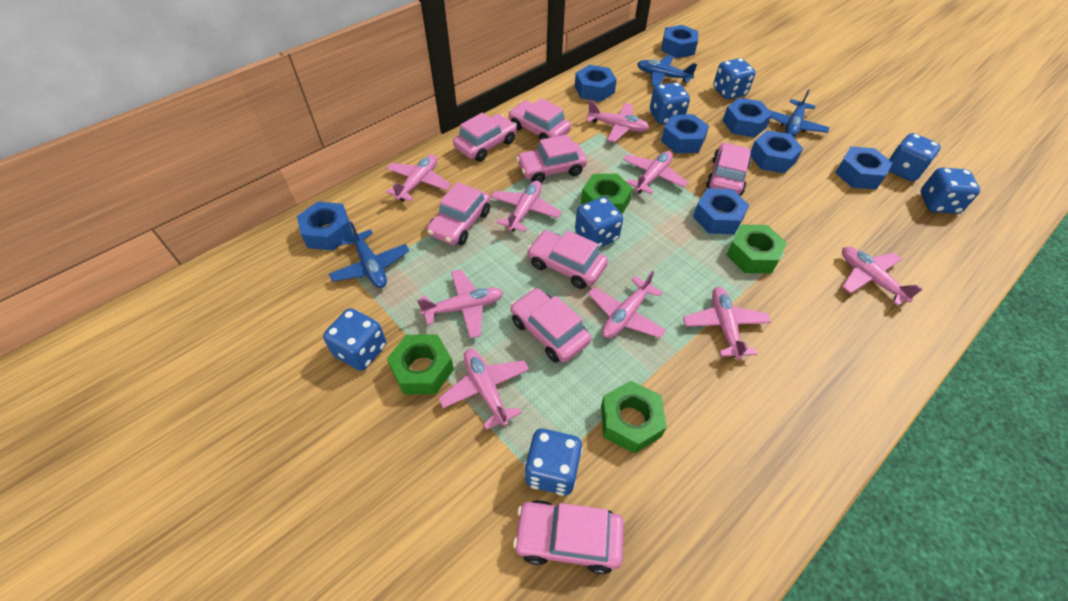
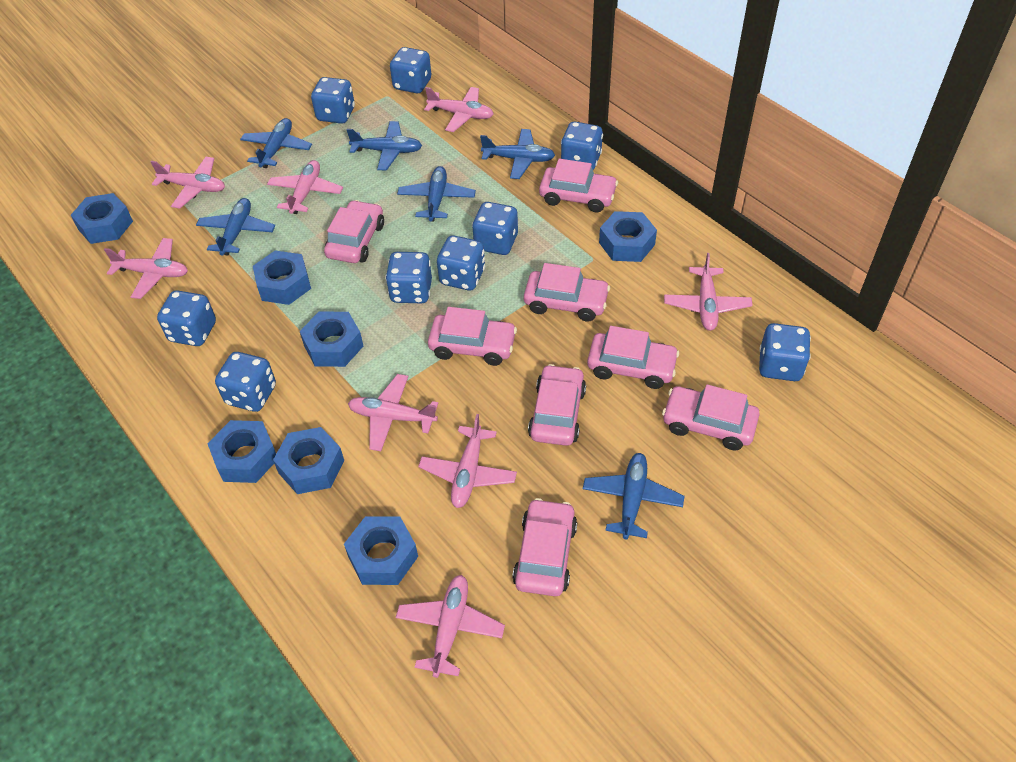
blue dice: 7 -> 9
blue nut: 8 -> 7
blue plane: 3 -> 6
green nut: 4 -> 0
pink plane: 9 -> 8

